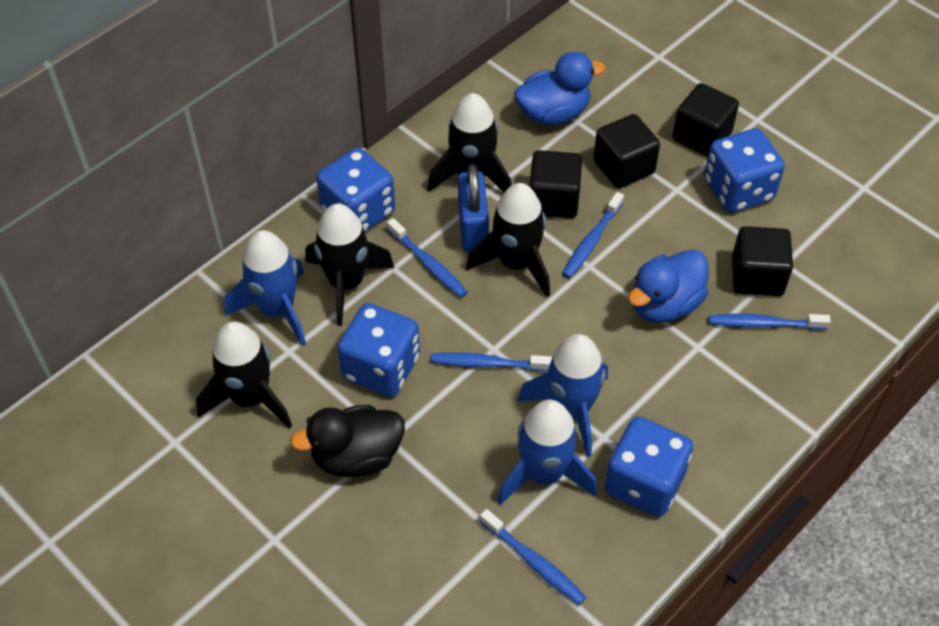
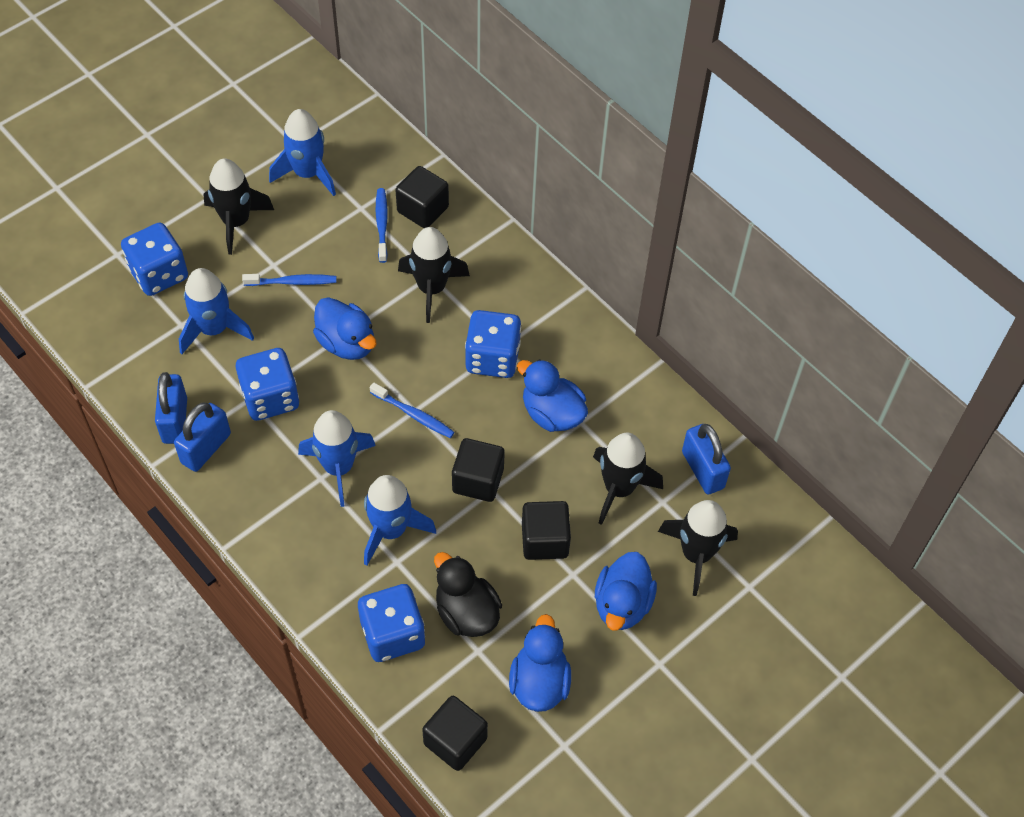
blue duck: 2 -> 4
blue padlock: 1 -> 3
blue rocket: 3 -> 4
blue toothbrush: 5 -> 3

